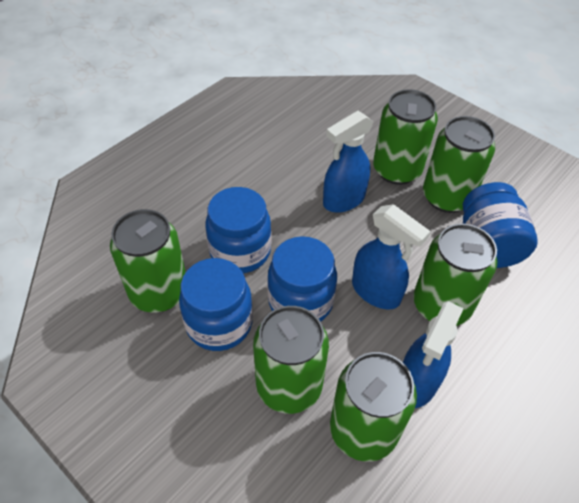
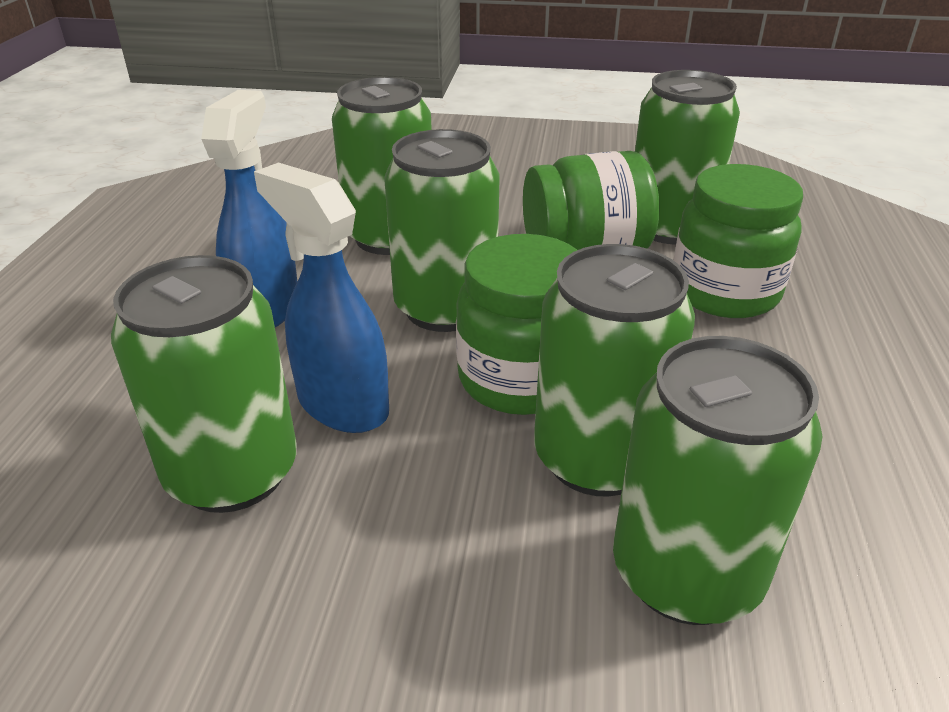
blue jar: 4 -> 0
blue spray bottle: 3 -> 2
green jar: 0 -> 3

